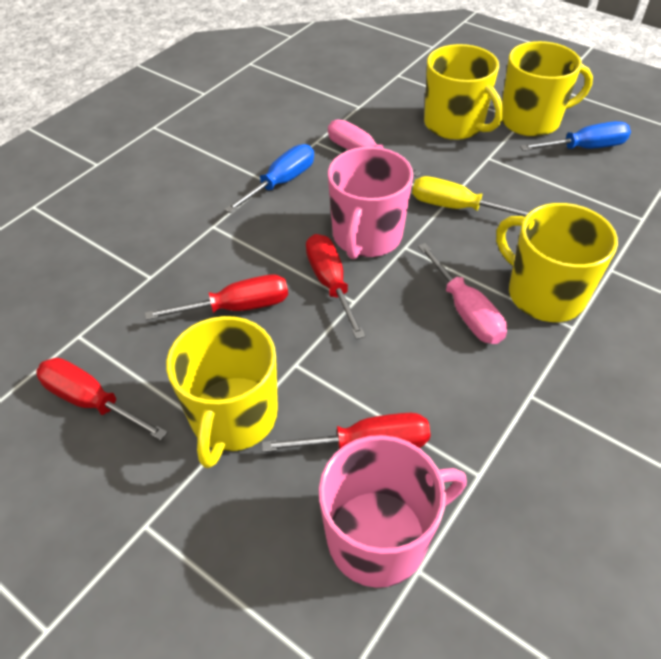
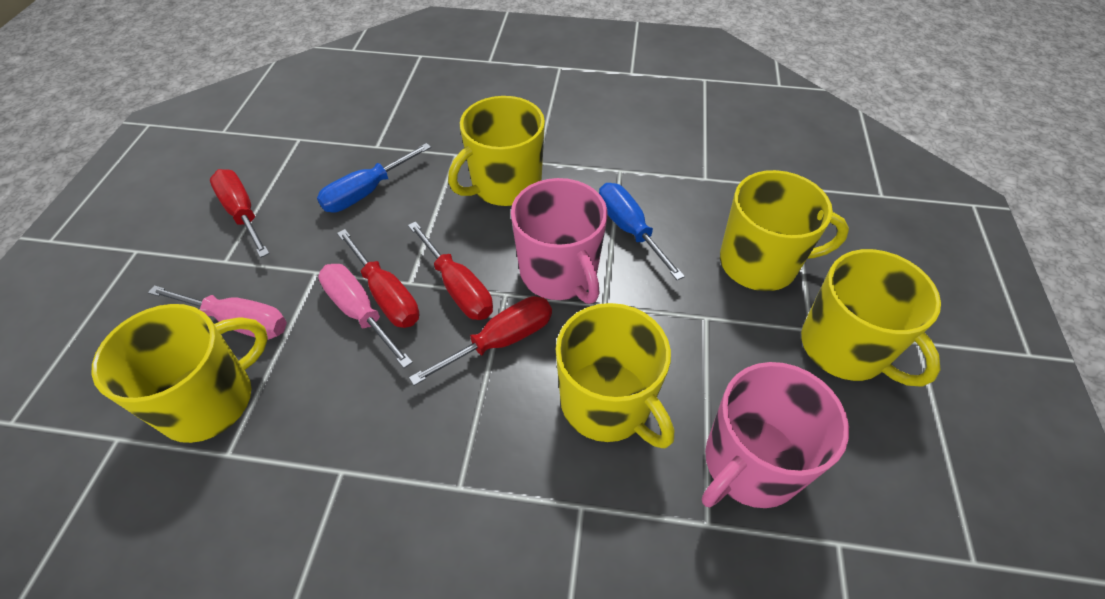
yellow mug: 4 -> 5
yellow screwdriver: 1 -> 0

